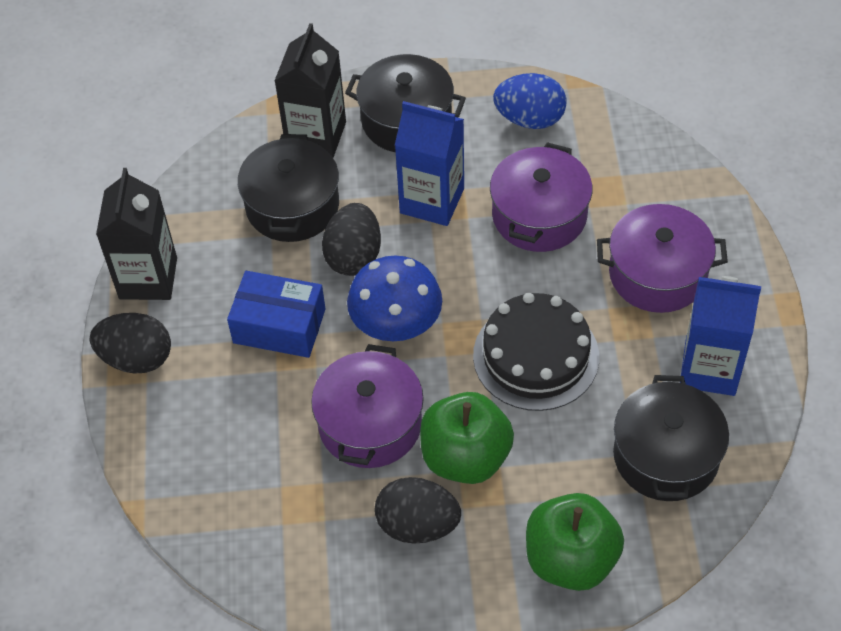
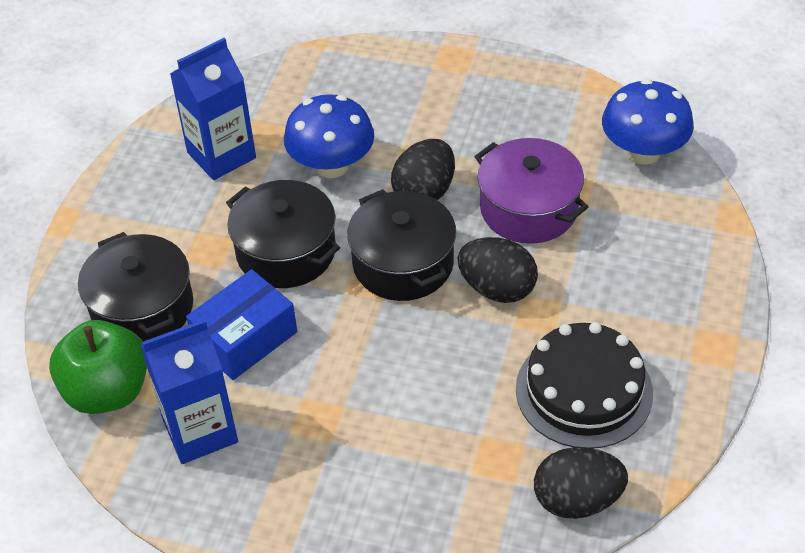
black carton: 2 -> 0
blue egg: 1 -> 0
blue mushroom: 1 -> 2
green apple: 2 -> 1
purple pot: 3 -> 1

